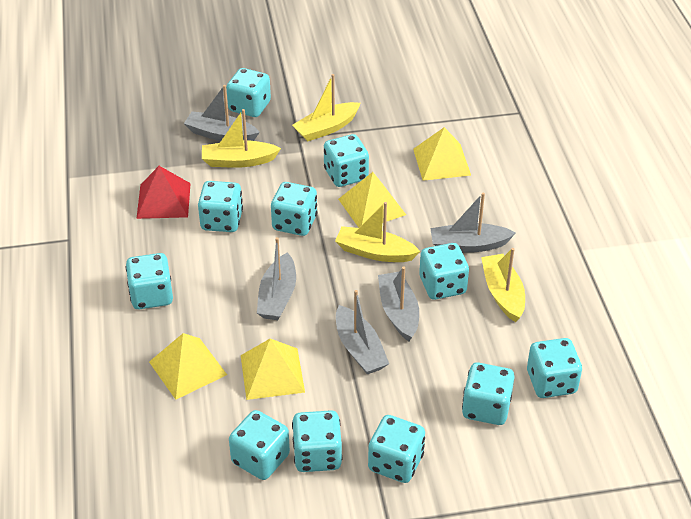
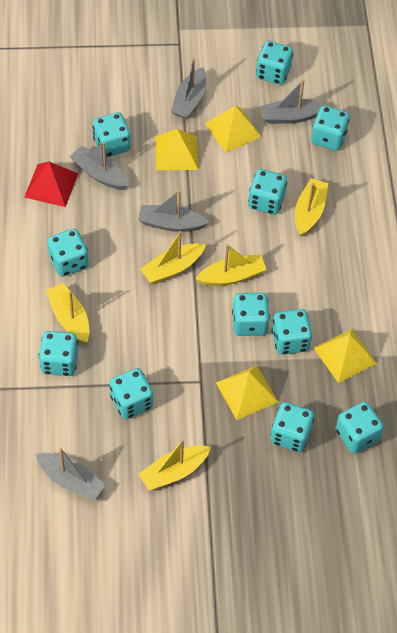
yellow boat: 4 -> 5

